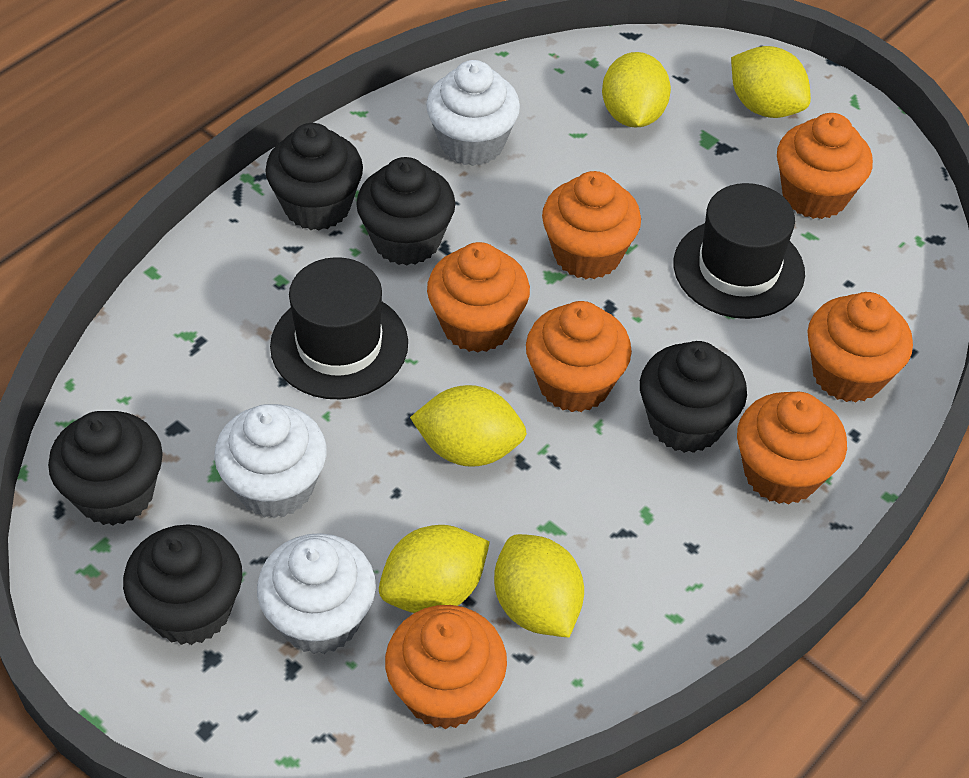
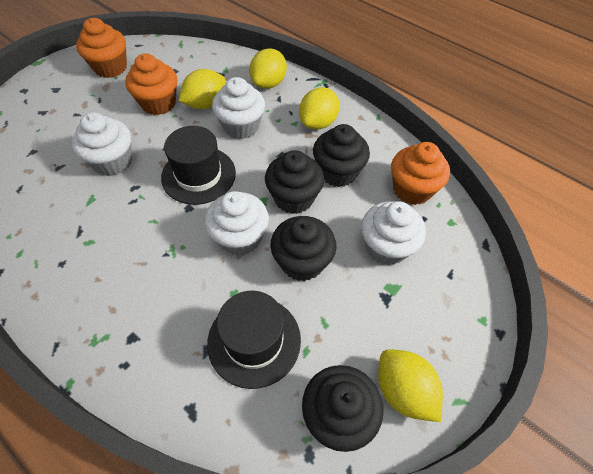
black cupcake: 5 -> 4
orange cupcake: 7 -> 3
white cupcake: 3 -> 4
yellow lemon: 5 -> 4

